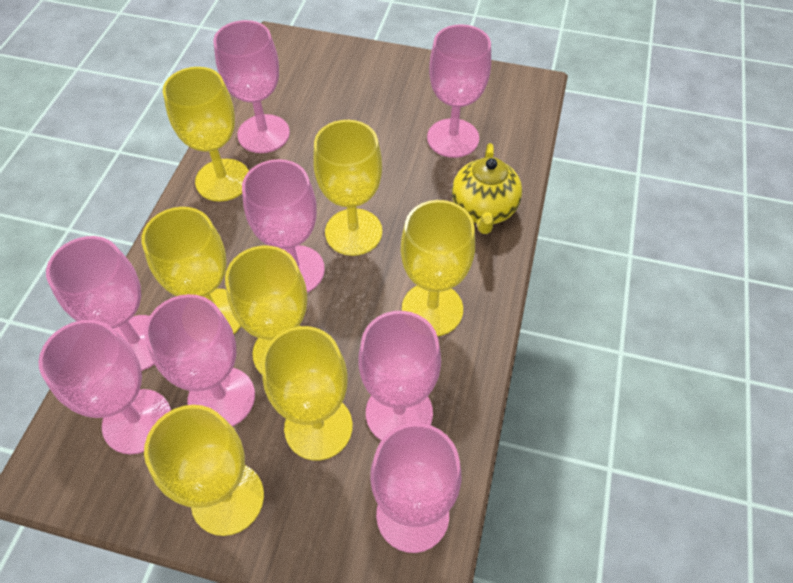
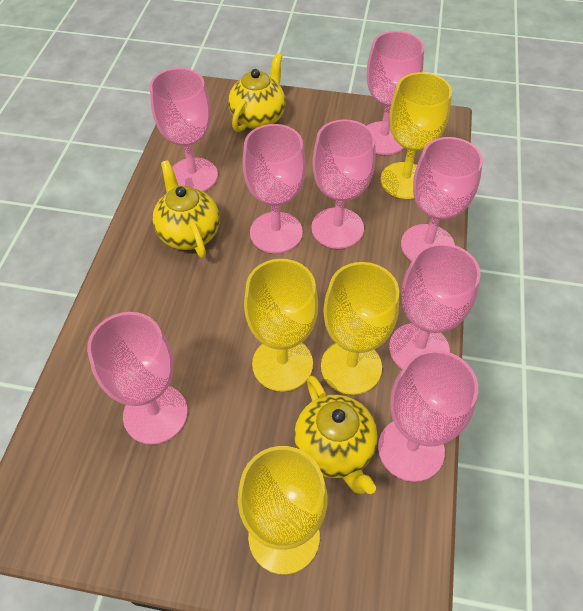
yellow goblet: 7 -> 4
yellow teapot: 1 -> 3

